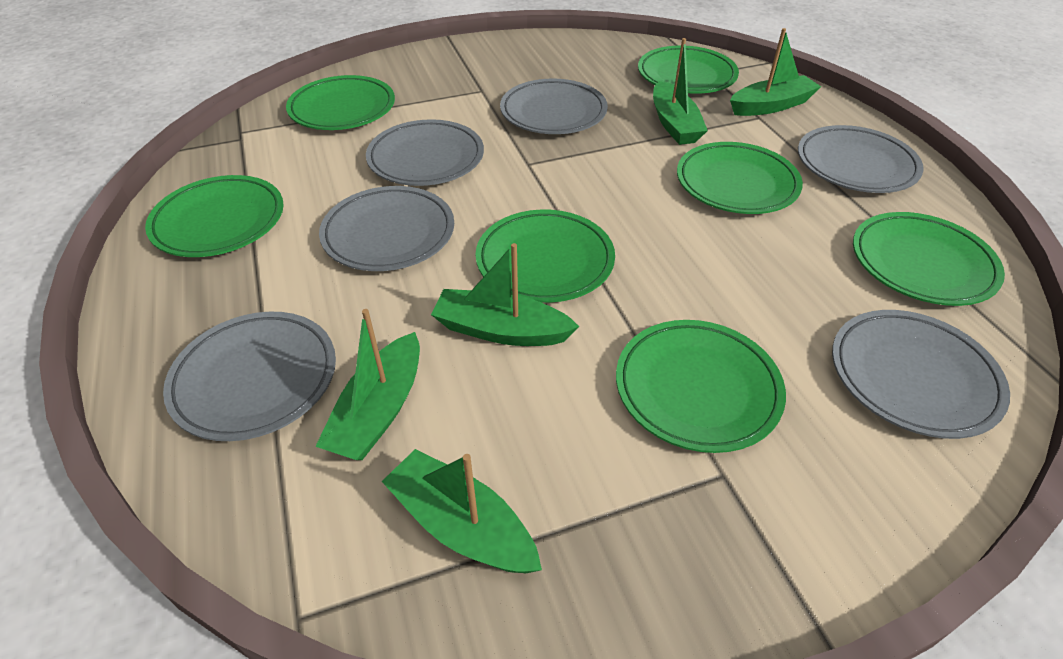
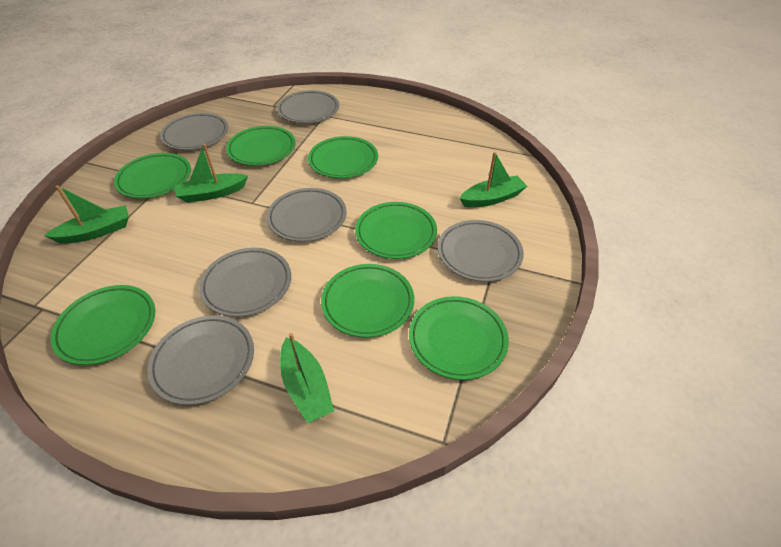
green boat: 5 -> 4

